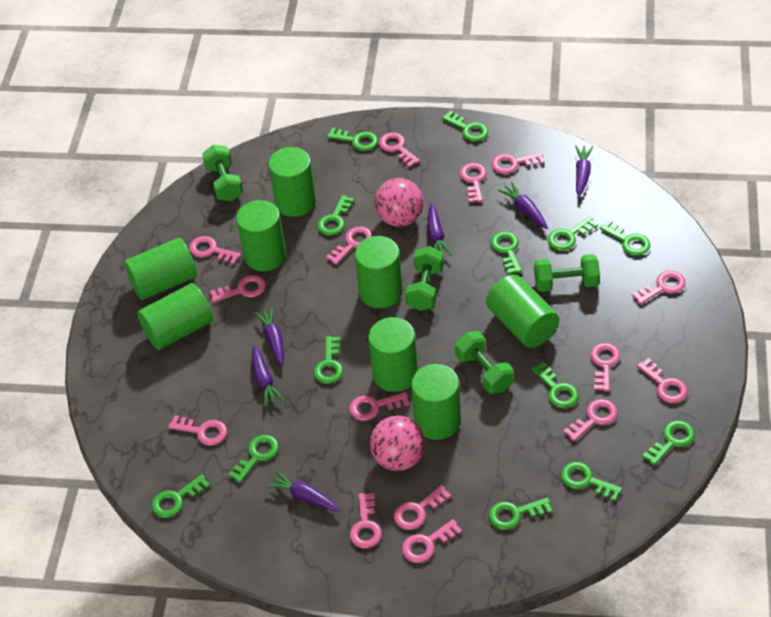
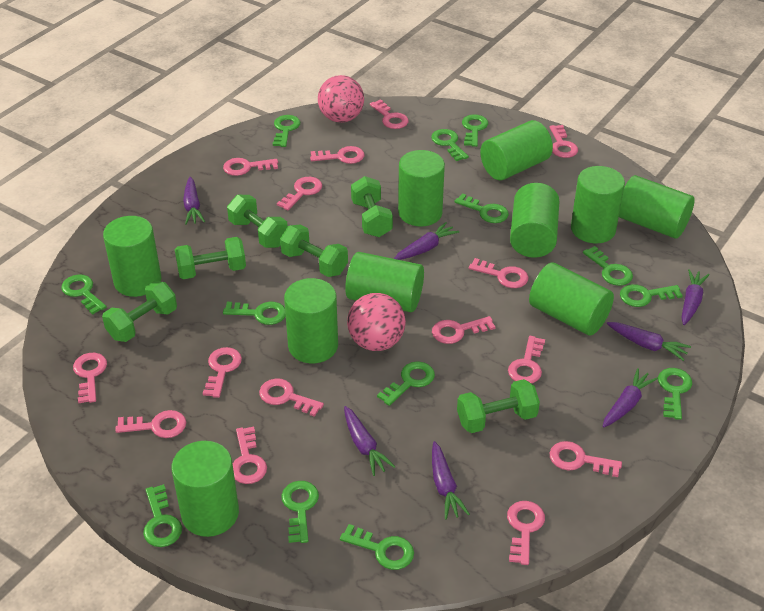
green cylinder: 8 -> 10
green dumbbell: 4 -> 6
purple carrot: 6 -> 7

